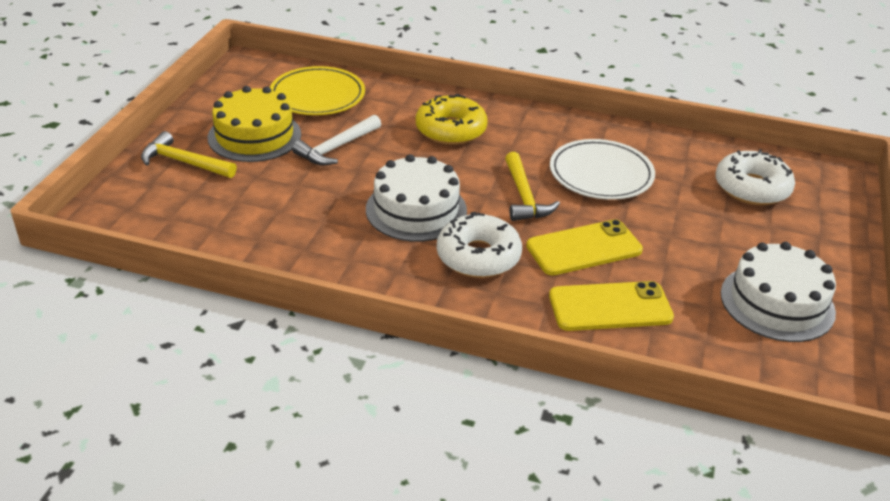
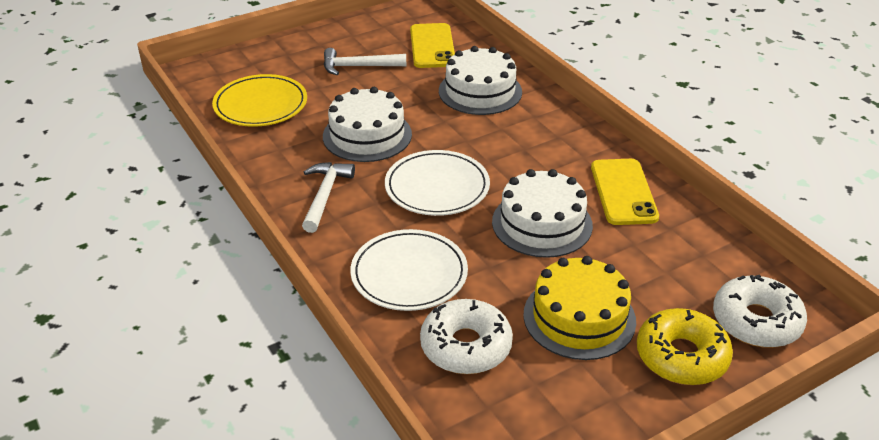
white cake: 2 -> 3
white hammer: 1 -> 2
white plate: 1 -> 2
yellow hammer: 2 -> 0

